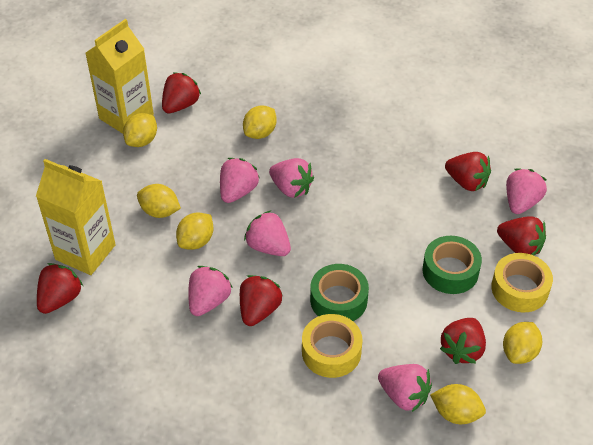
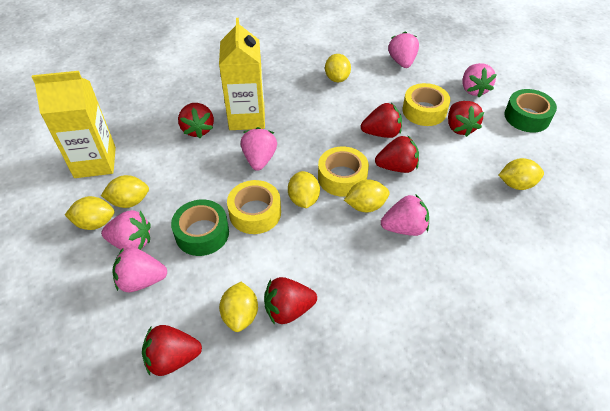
yellow lemon: 6 -> 7
yellow tape: 2 -> 3

